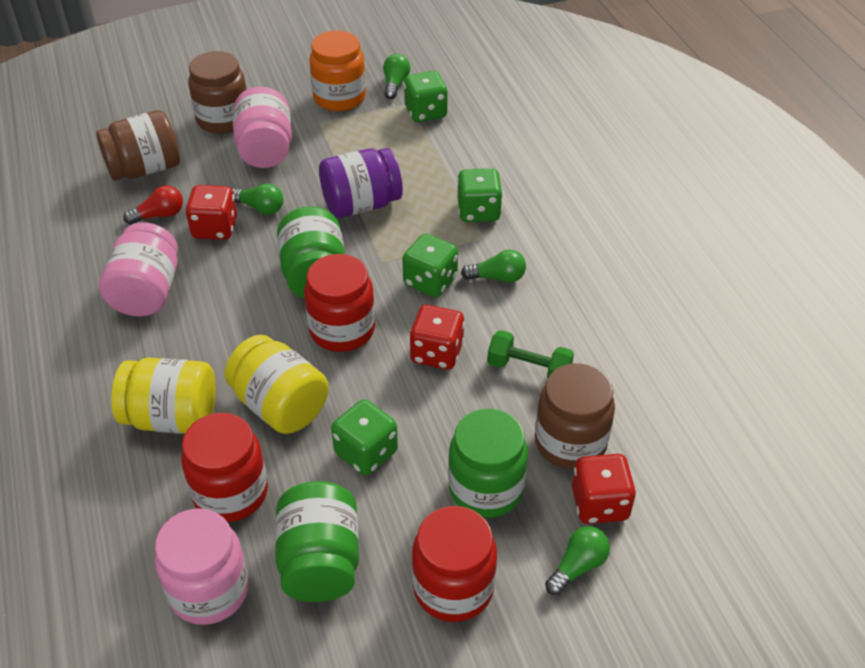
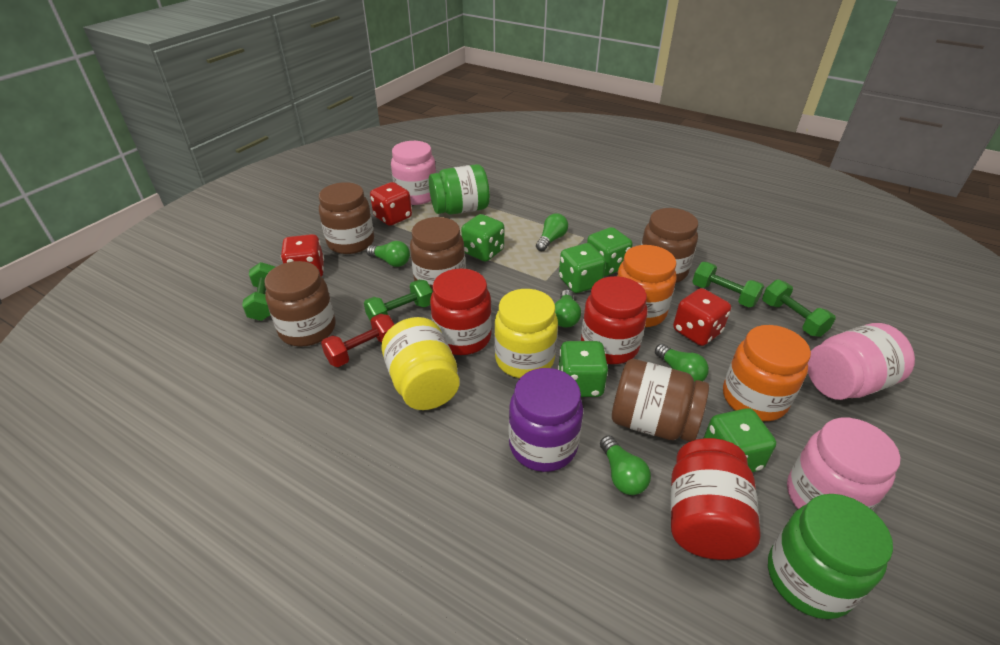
brown jar: 3 -> 5
green dice: 4 -> 5
green dumbbell: 1 -> 4
green jar: 3 -> 2
green light bulb: 4 -> 5
orange jar: 1 -> 2
red dumbbell: 0 -> 1
red light bulb: 1 -> 0

